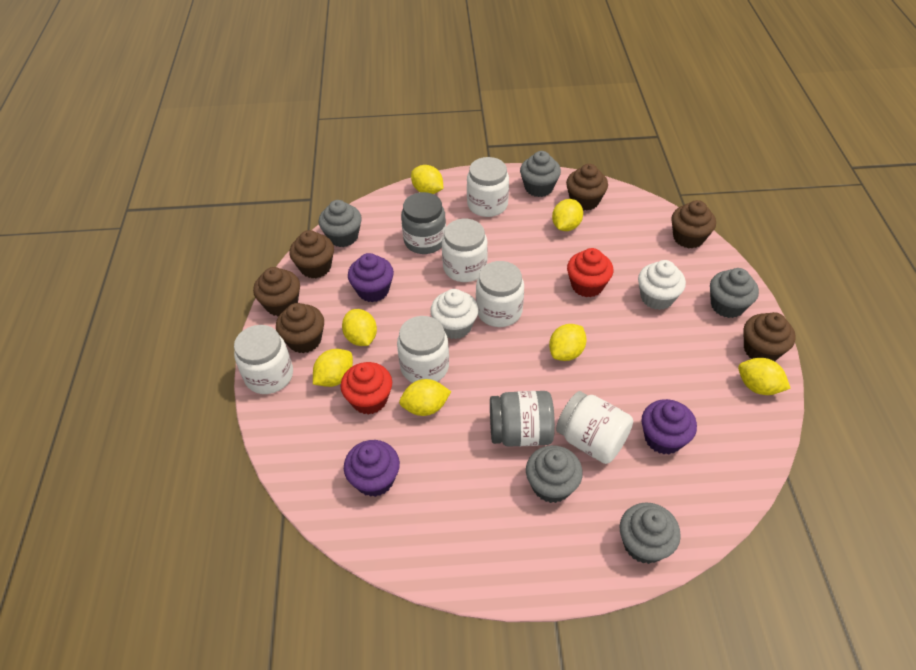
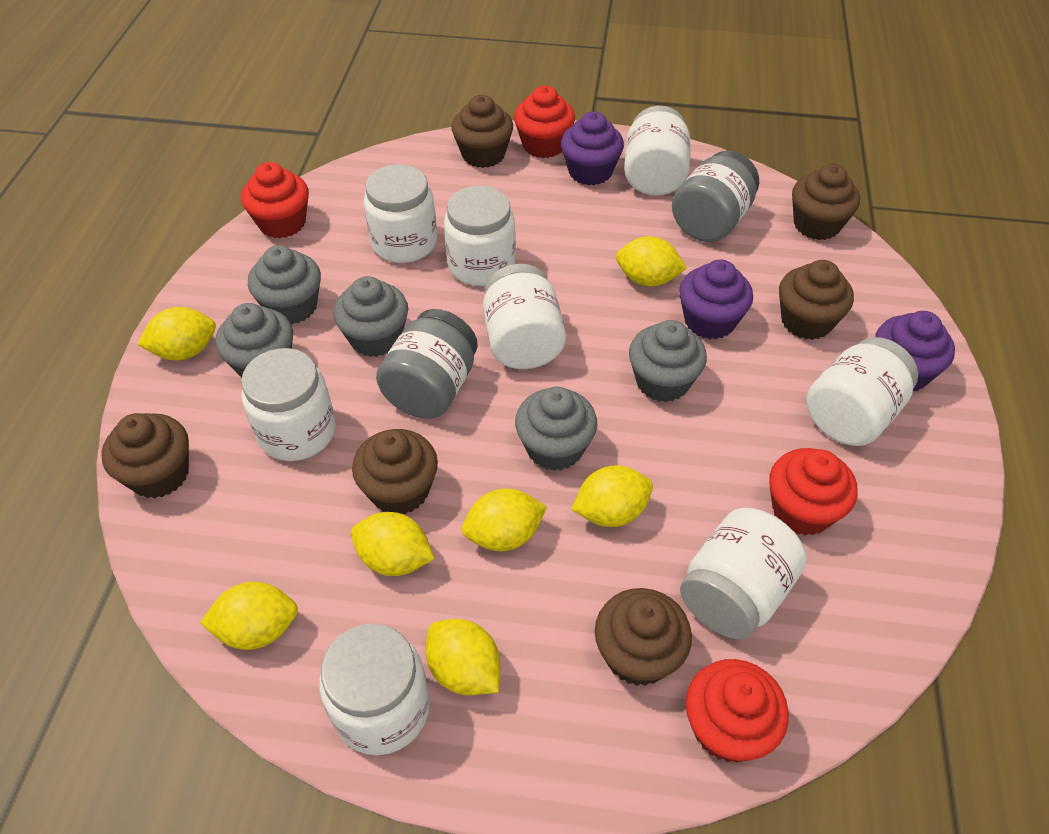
red cupcake: 2 -> 4
white cupcake: 2 -> 0
white jar: 6 -> 8

